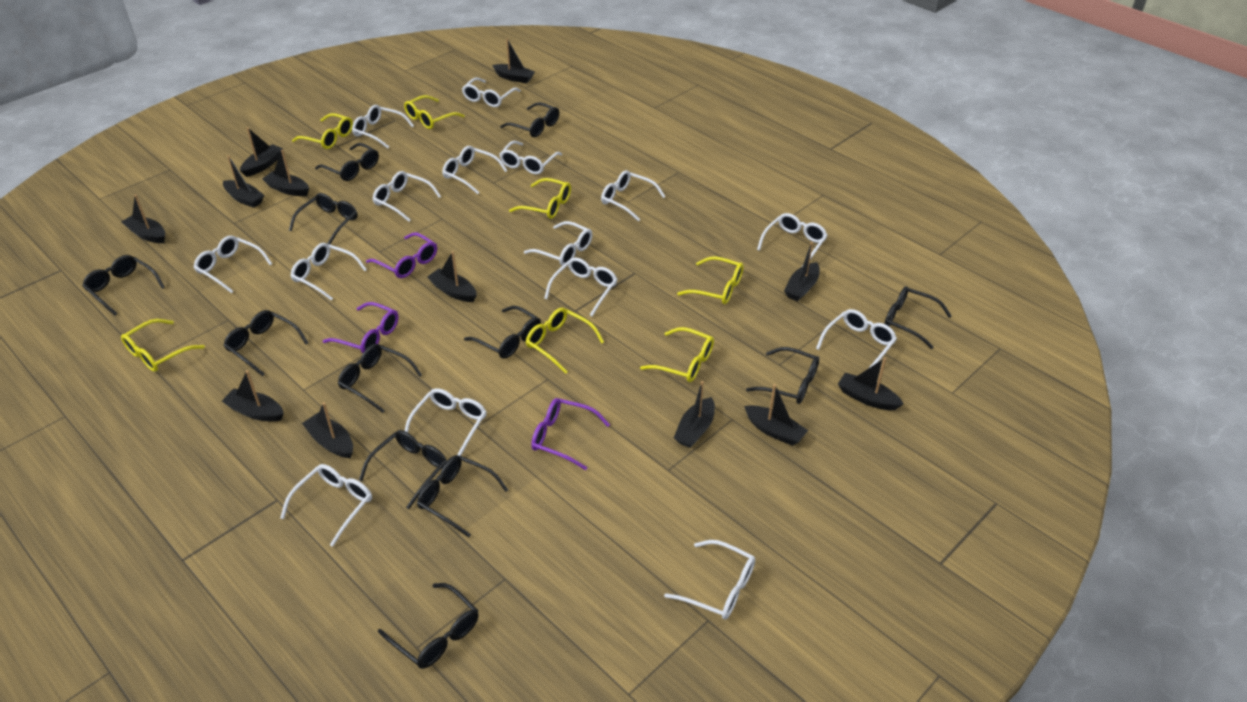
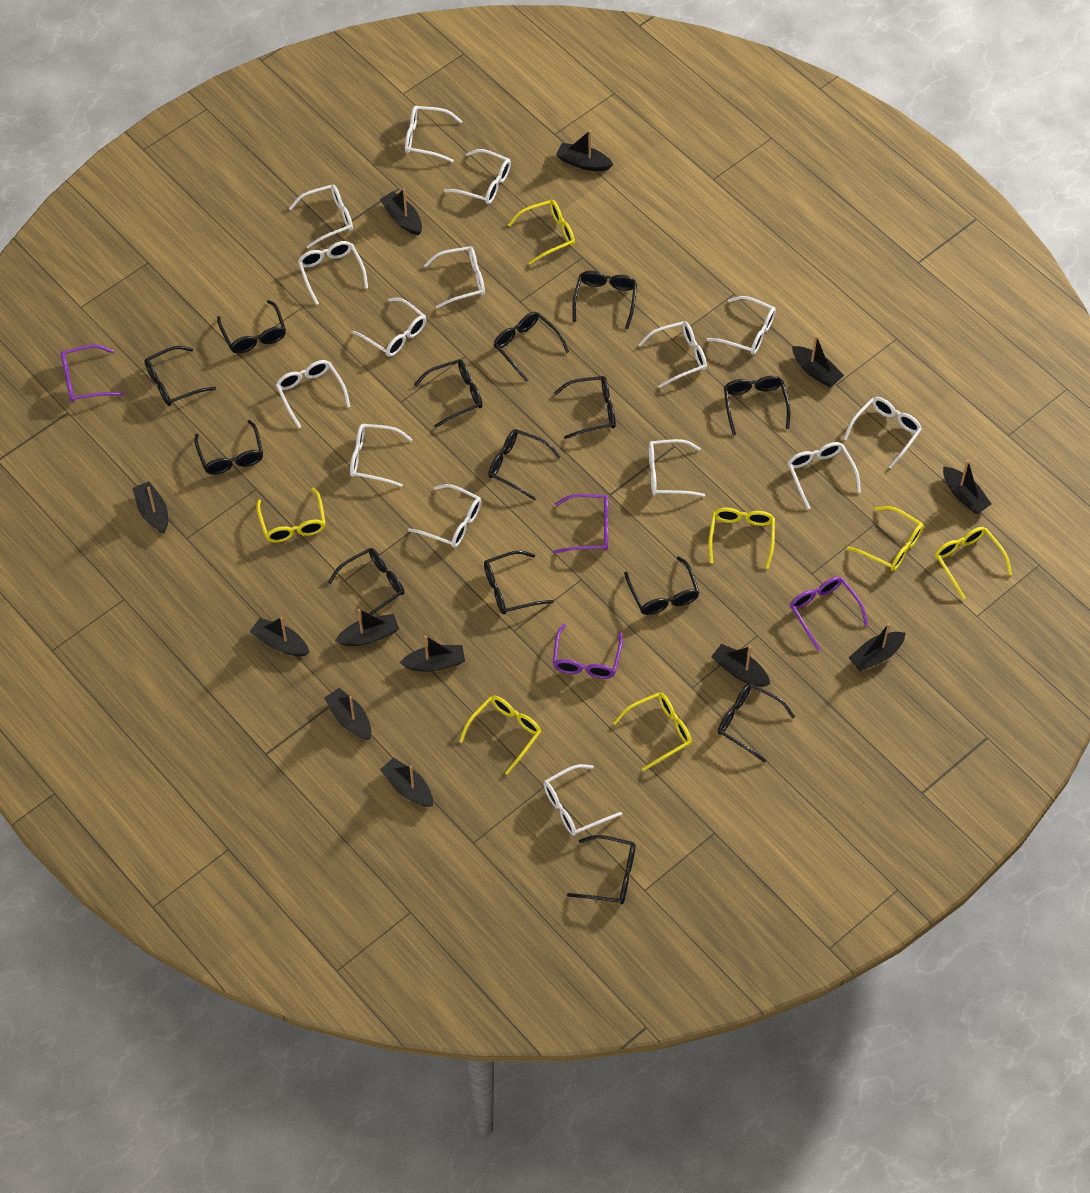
black glasses: 12 -> 14
purple glasses: 3 -> 4

